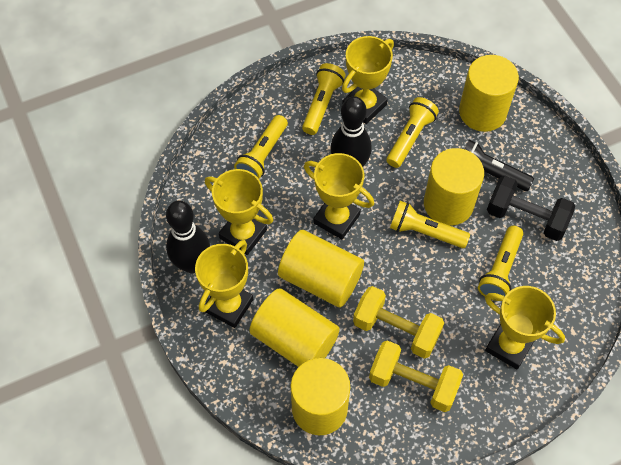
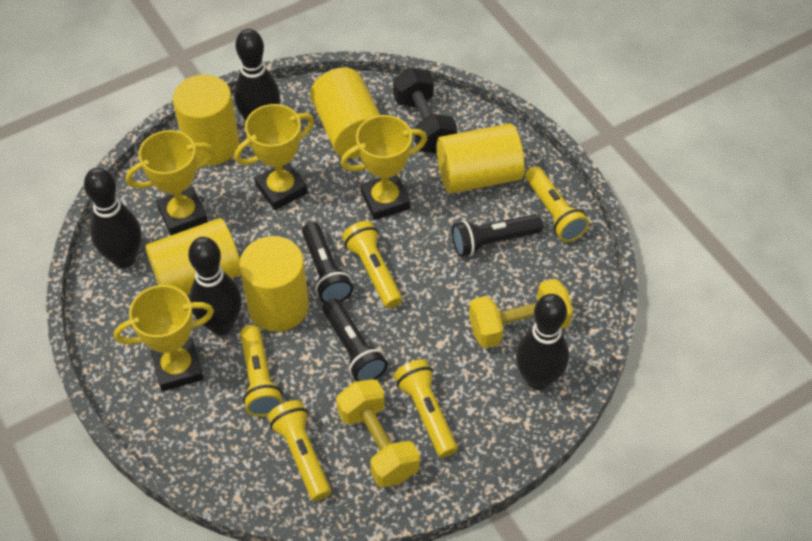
black bowling pin: 2 -> 4
black flashlight: 1 -> 3
yellow trophy: 5 -> 4

